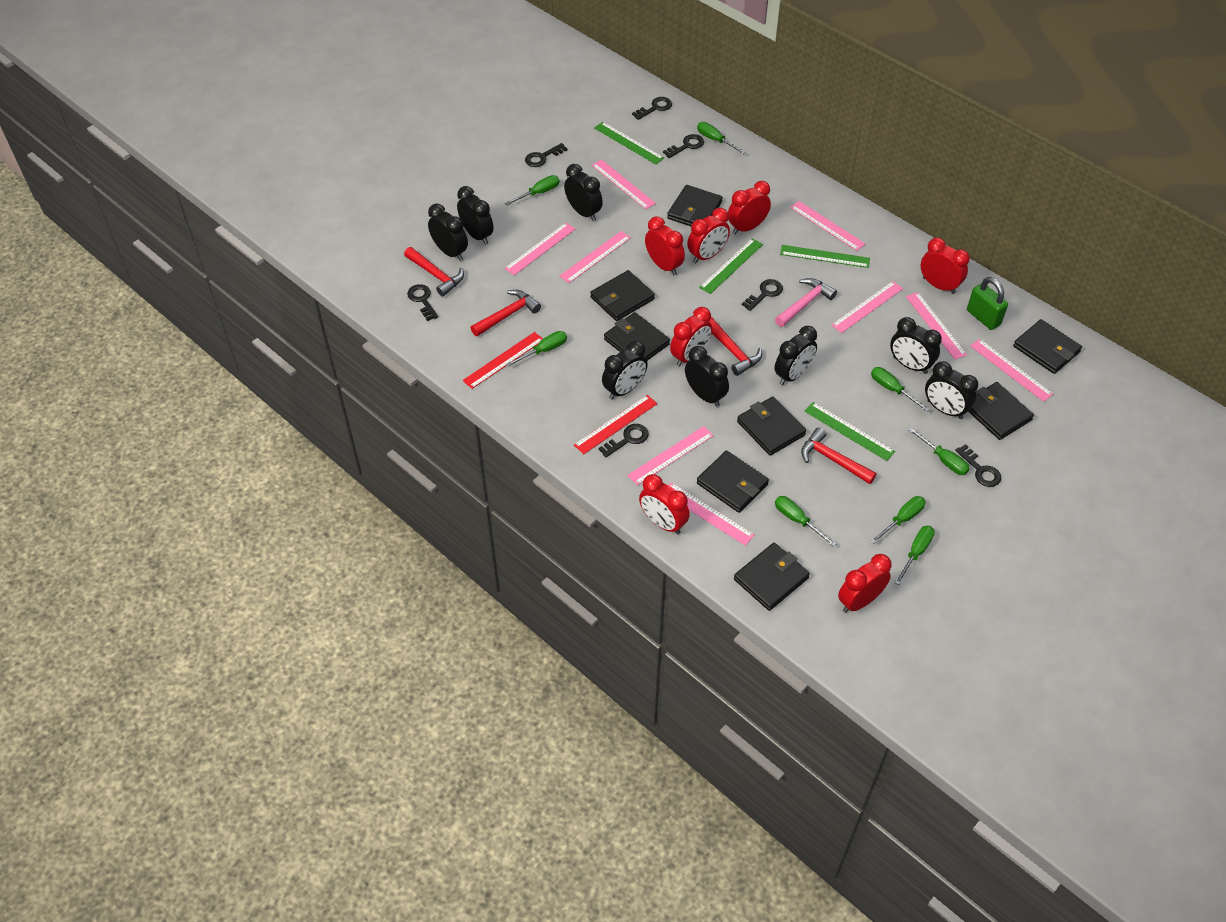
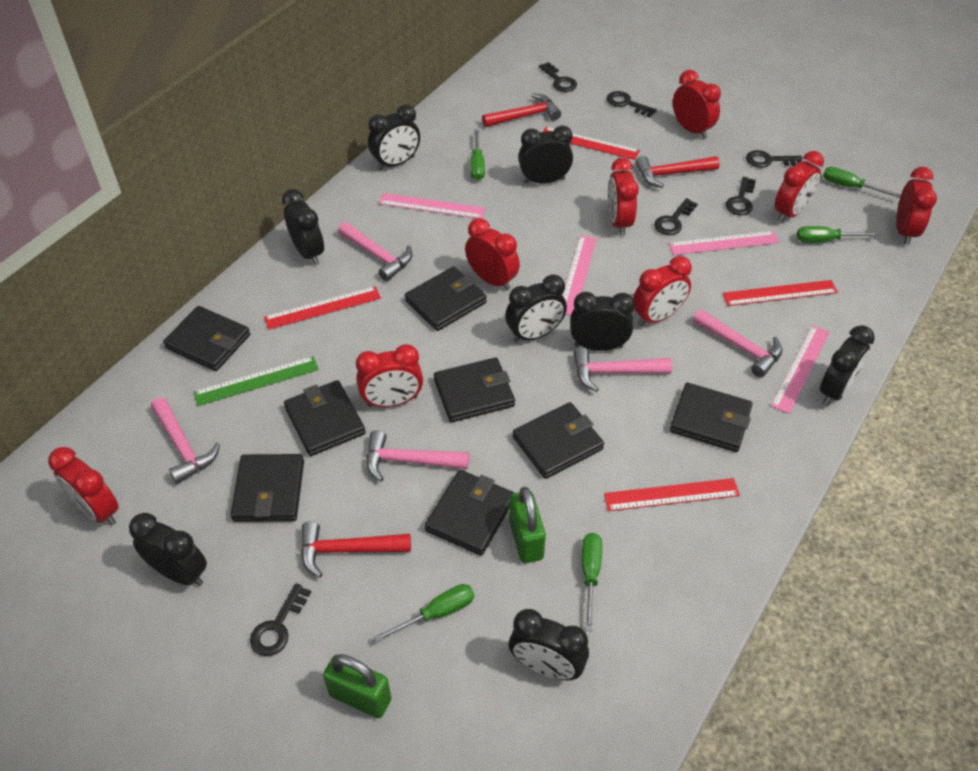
black key: 7 -> 6
green padlock: 1 -> 2
green ruler: 4 -> 1
green screwdriver: 8 -> 5
pink hammer: 1 -> 5
pink ruler: 9 -> 4
red clock: 7 -> 8
red hammer: 4 -> 3
red ruler: 2 -> 4

